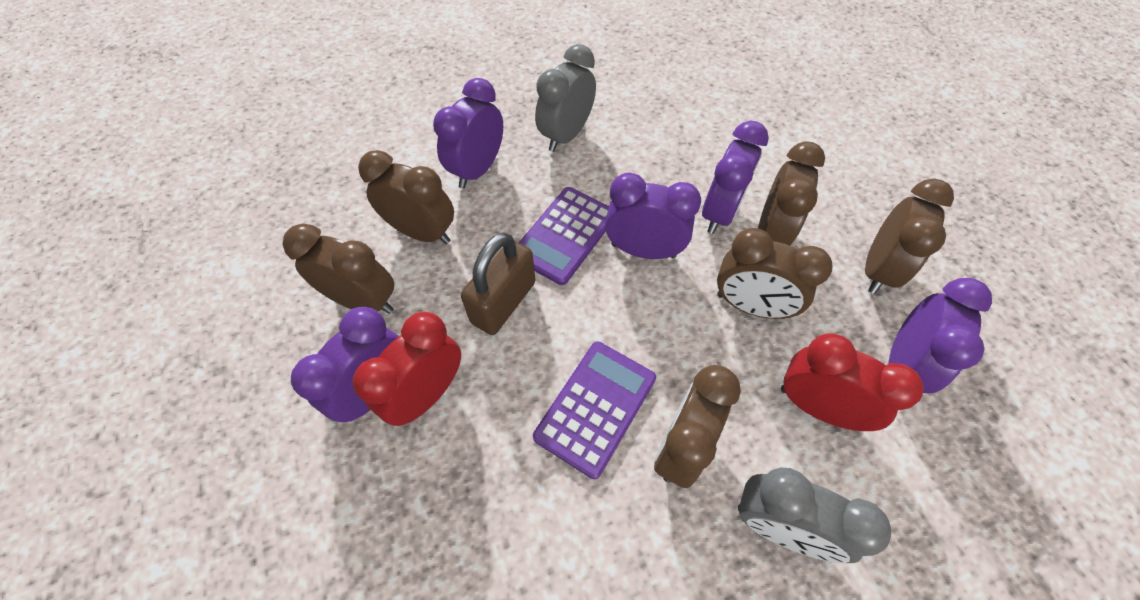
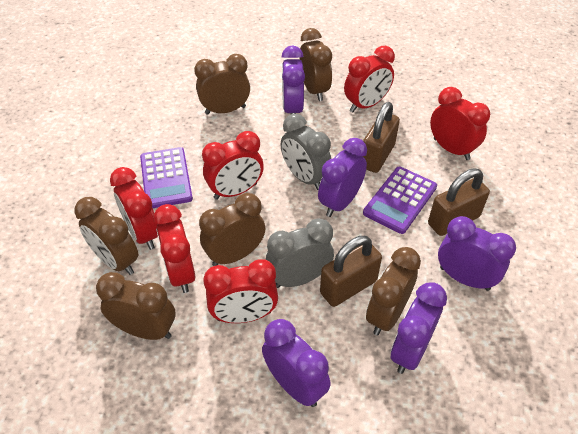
brown padlock: 1 -> 3
red clock: 2 -> 6

